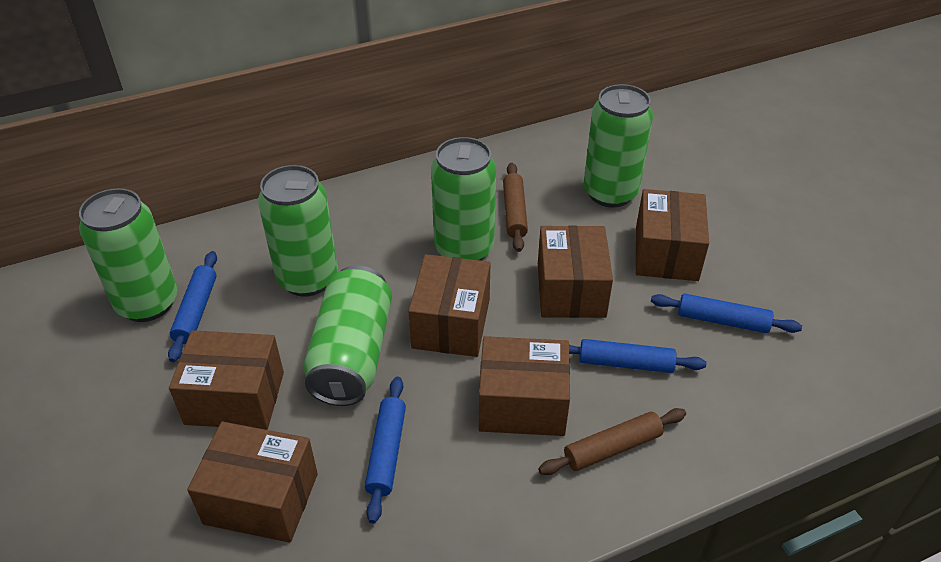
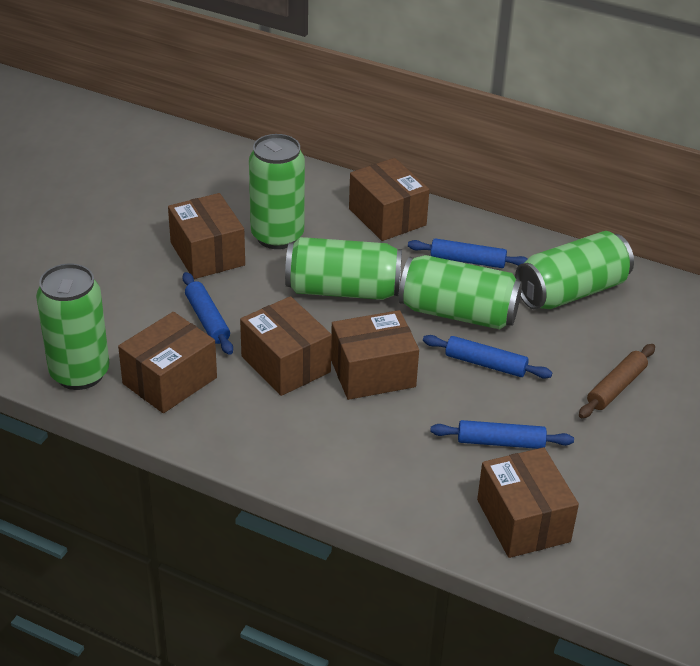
brown rolling pin: 2 -> 1

